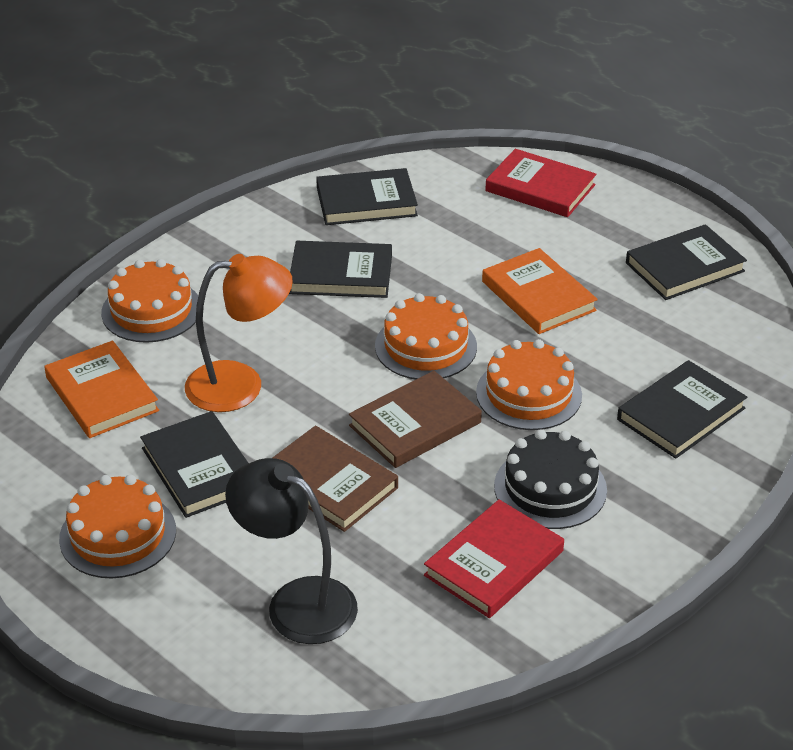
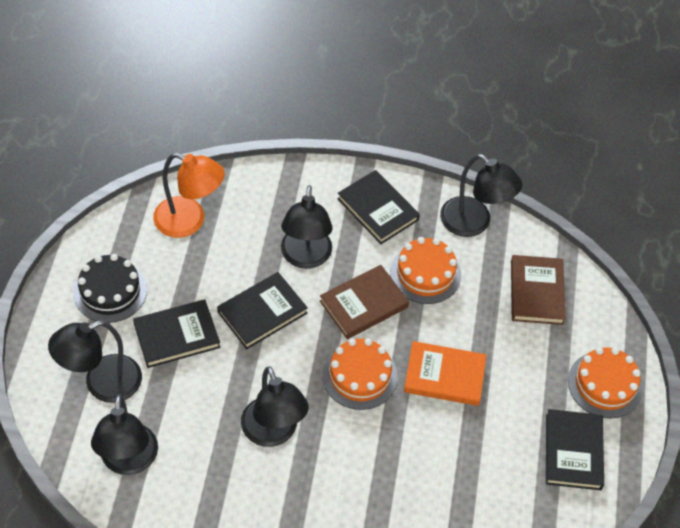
black book: 5 -> 4
black lamp: 1 -> 5
orange book: 2 -> 1
orange cake: 4 -> 3
red book: 2 -> 0

